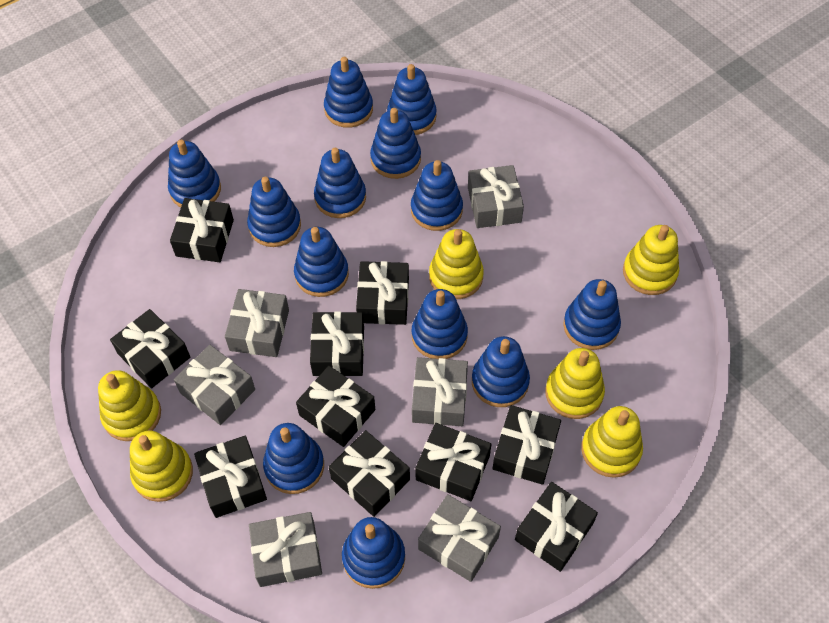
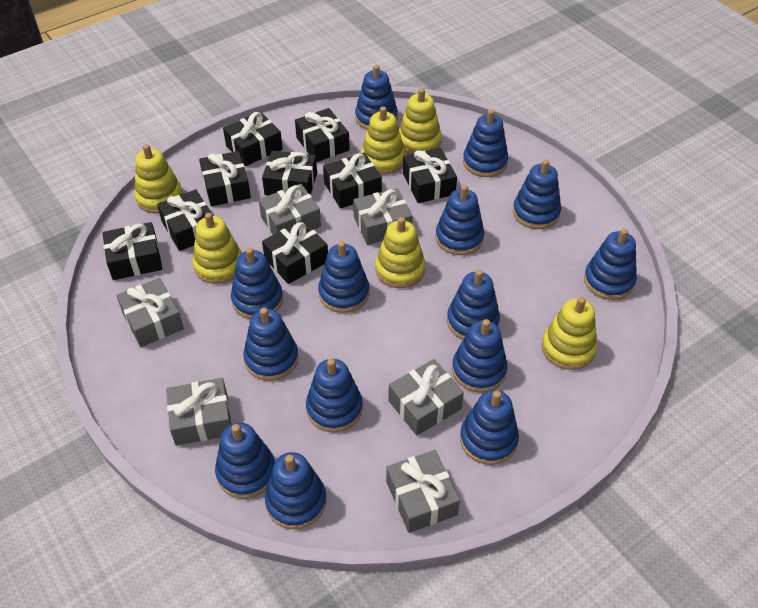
black gift: 10 -> 9
blue stacking toy: 13 -> 14

